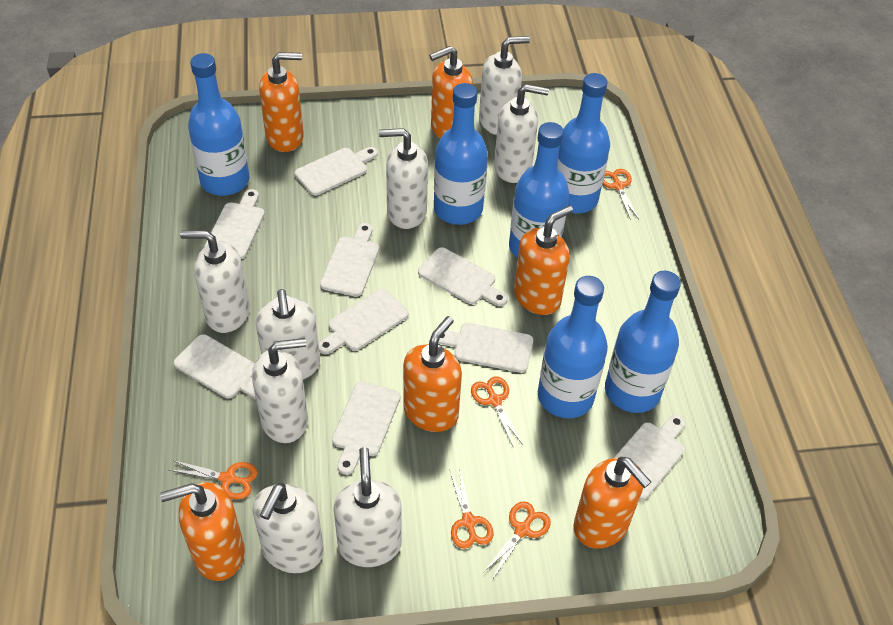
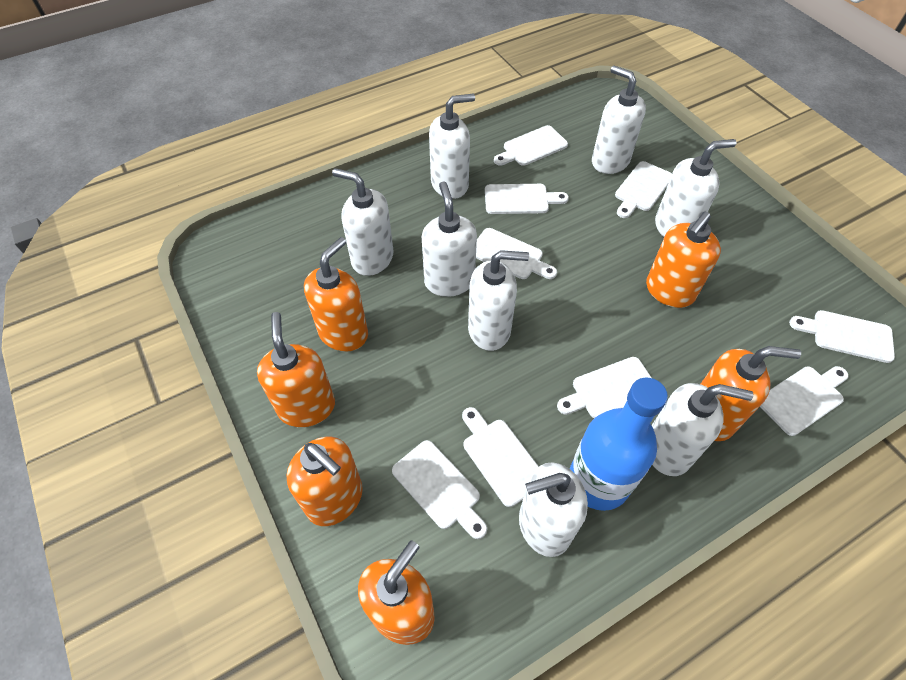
blue bottle: 6 -> 1
orange scissors: 5 -> 0

